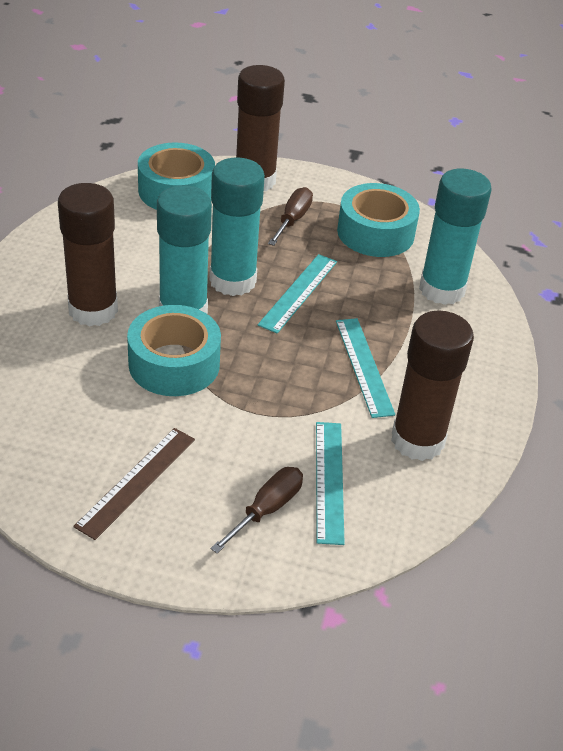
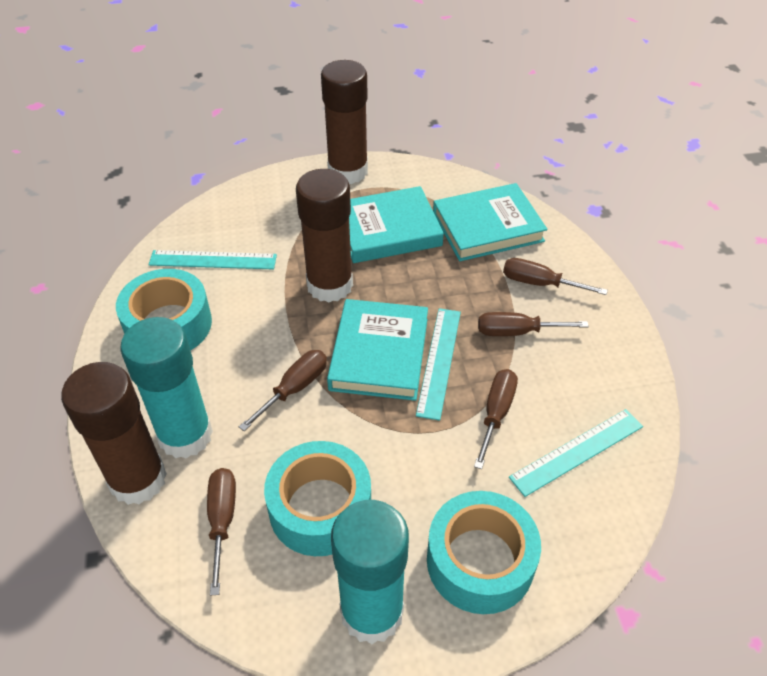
brown ruler: 1 -> 0
brown screwdriver: 2 -> 5
turquoise book: 0 -> 3
turquoise glue stick: 3 -> 2

